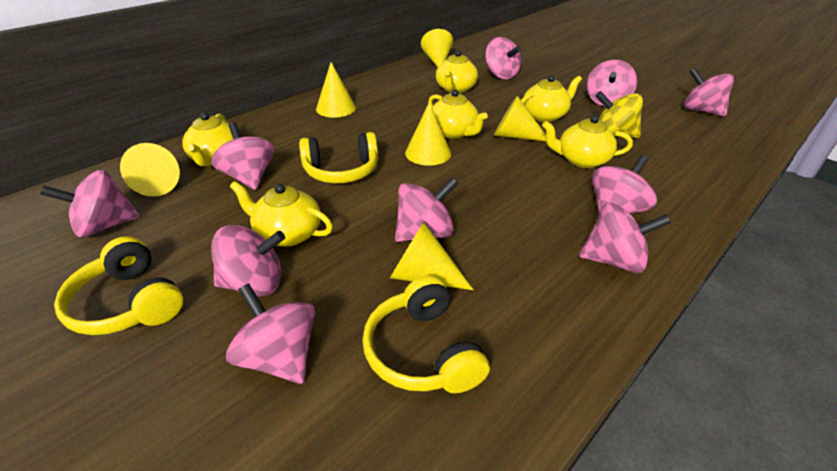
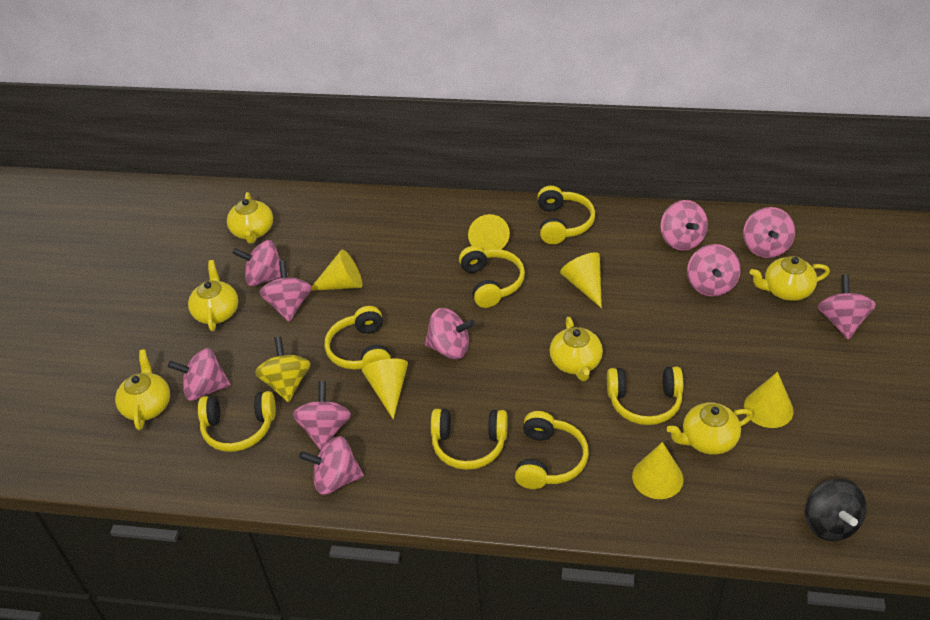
black spinning top: 0 -> 1
yellow headphones: 3 -> 7

